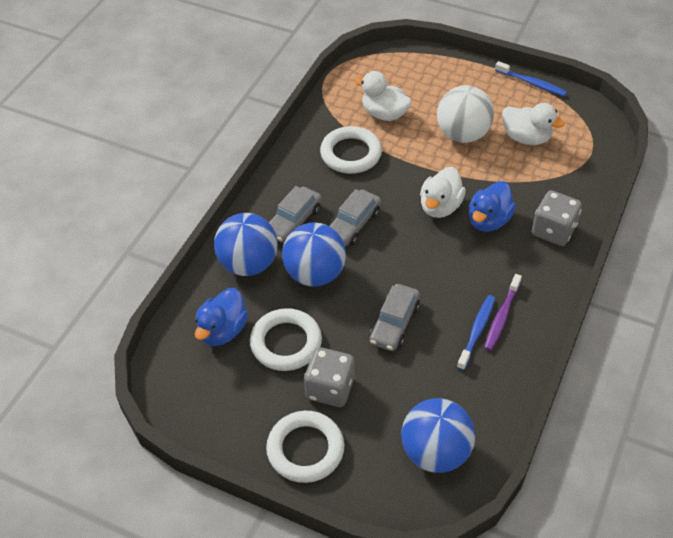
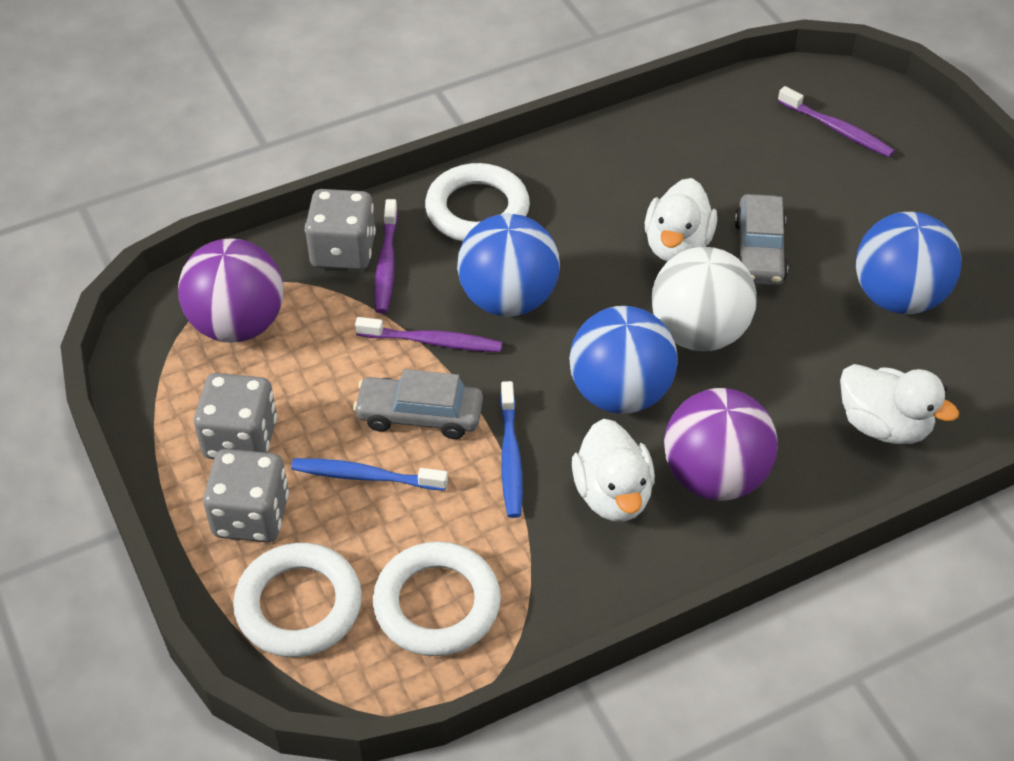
blue duck: 2 -> 0
grey car: 3 -> 2
grey dice: 2 -> 3
purple ball: 0 -> 2
purple toothbrush: 1 -> 3

